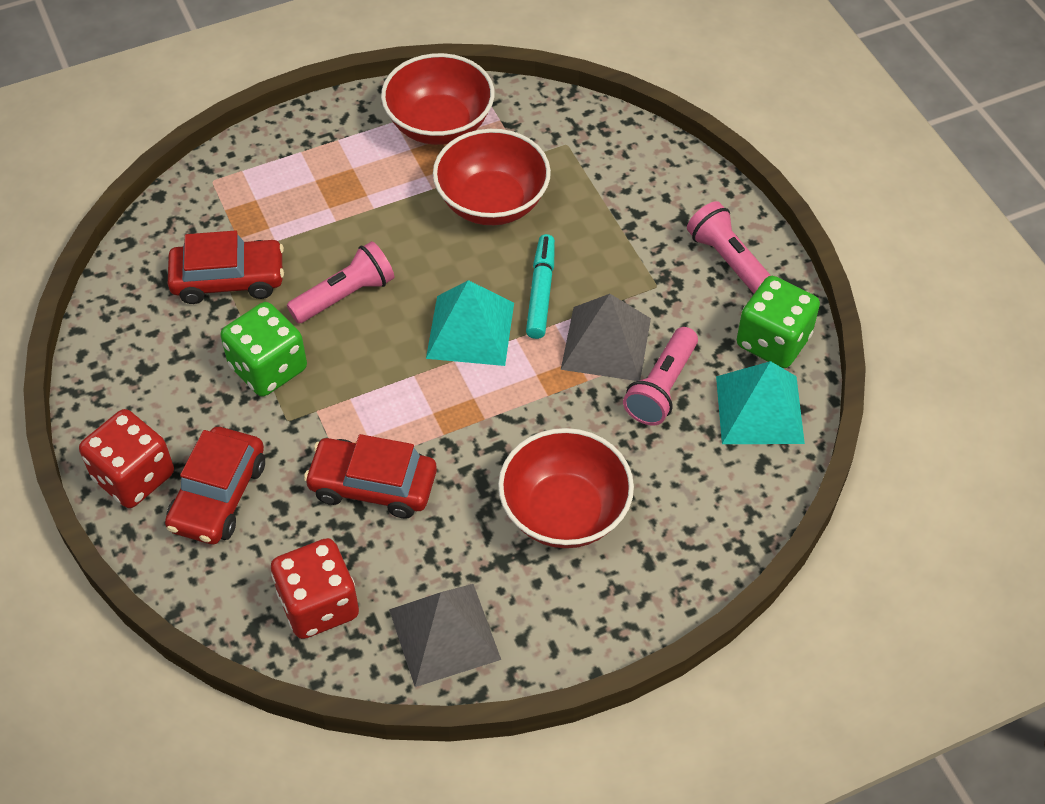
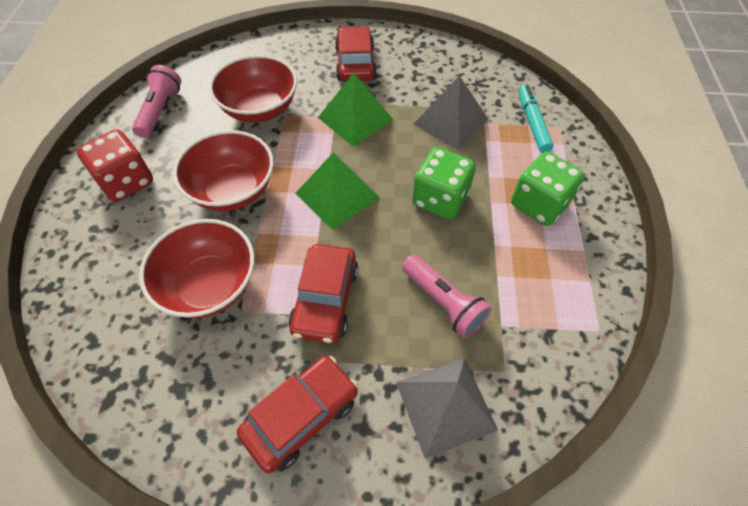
green pyramid: 0 -> 2
pink flashlight: 3 -> 2
red dice: 2 -> 1
turquoise pyramid: 2 -> 0

